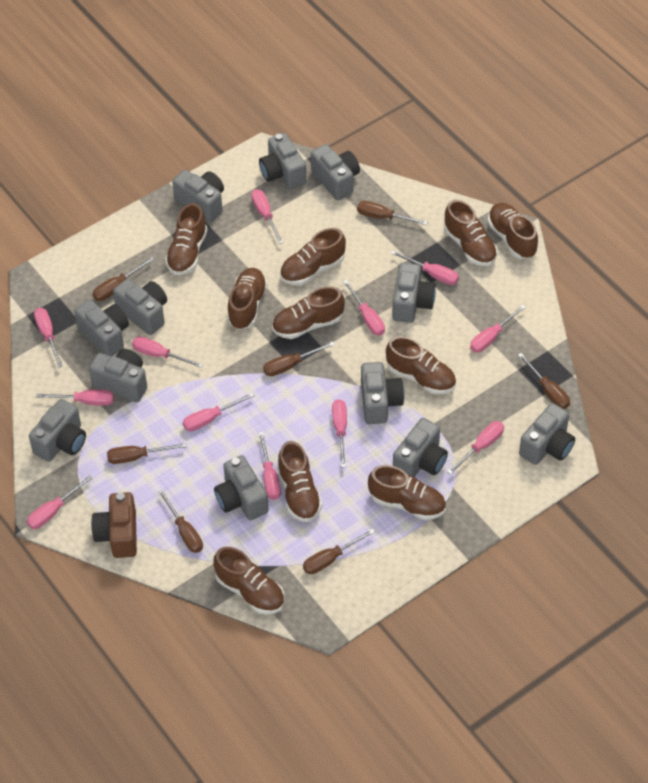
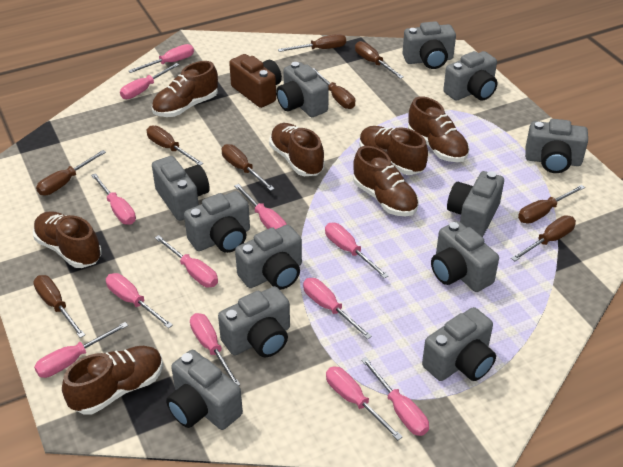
brown screwdriver: 7 -> 9
brown shoe: 10 -> 7

